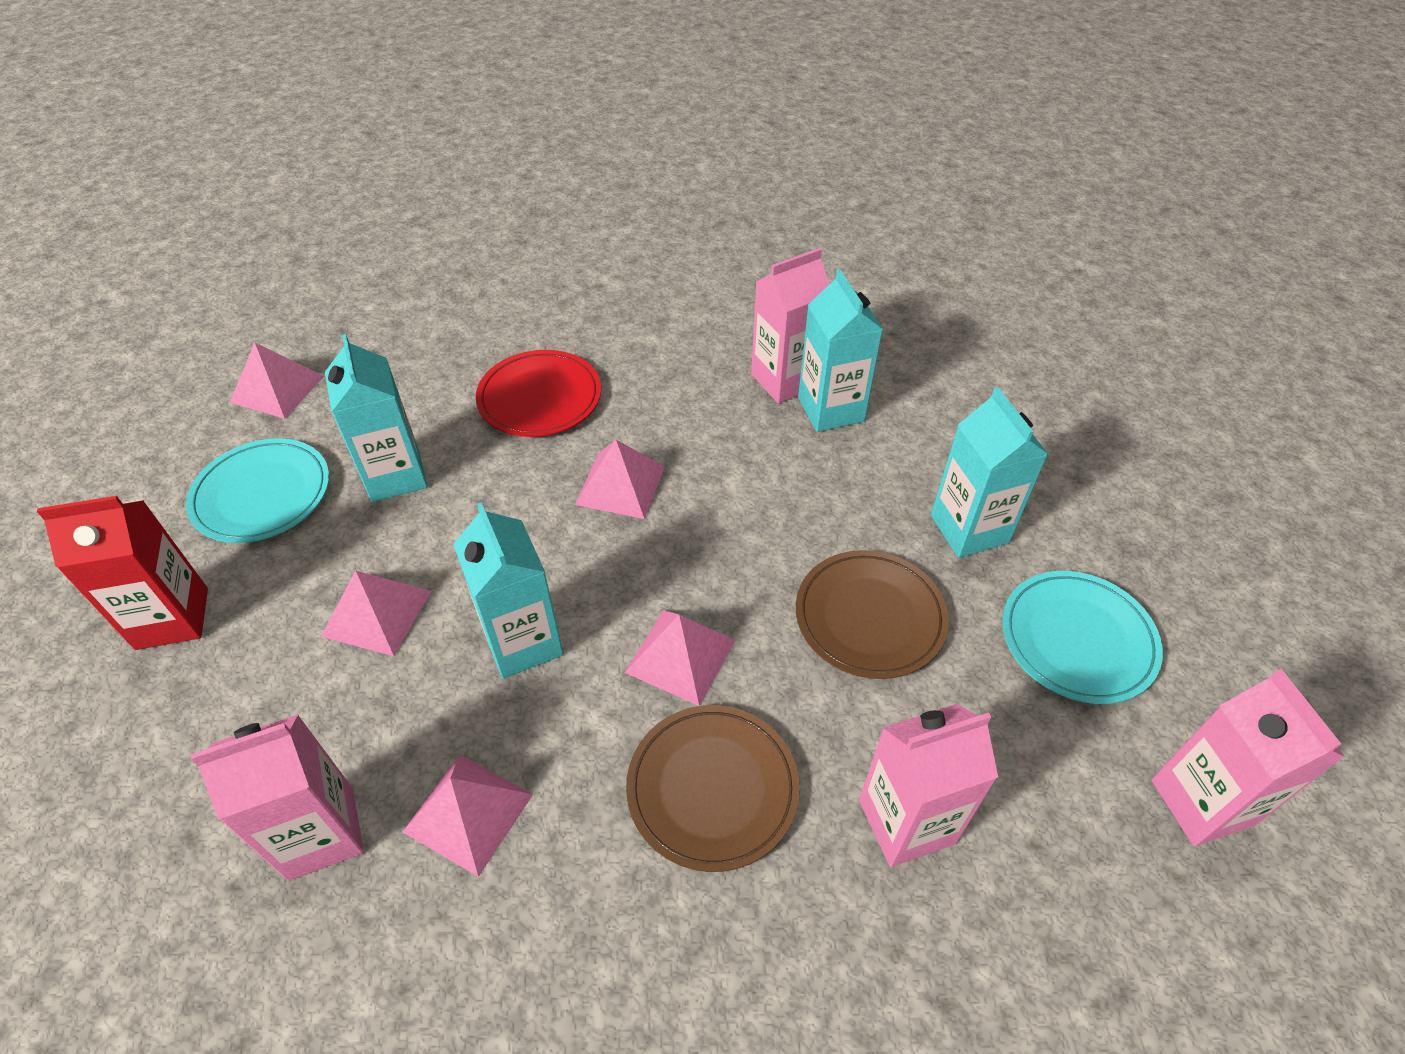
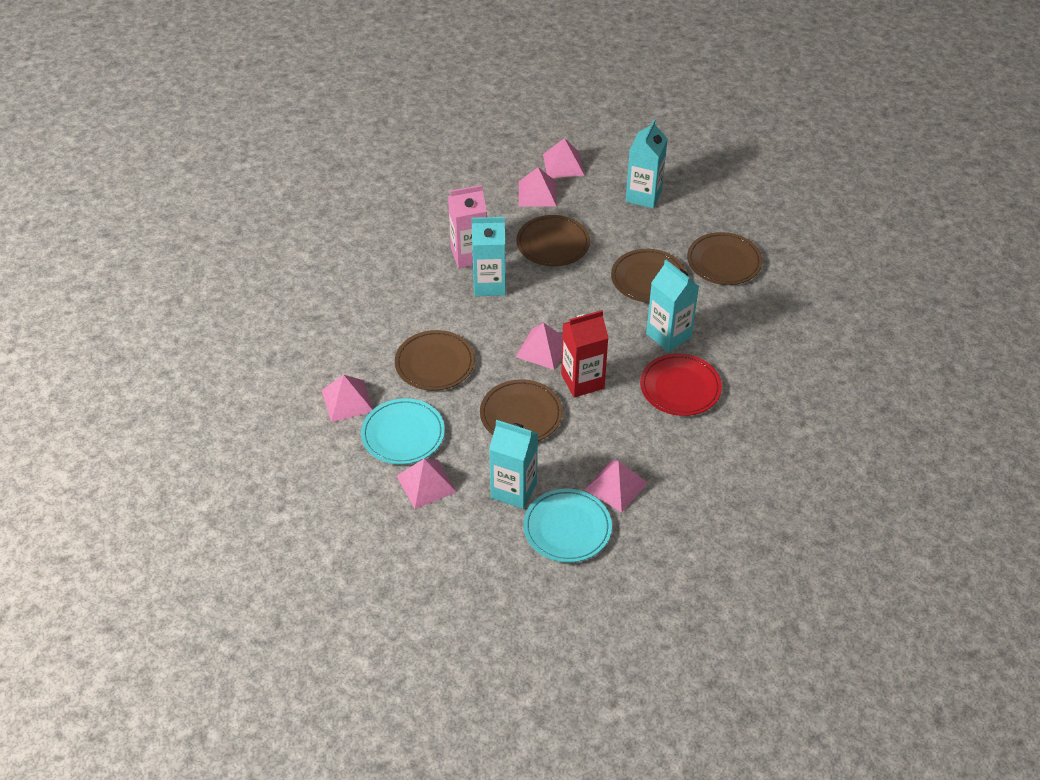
brown plate: 2 -> 5
pink carton: 4 -> 1
pink pyramid: 5 -> 6

